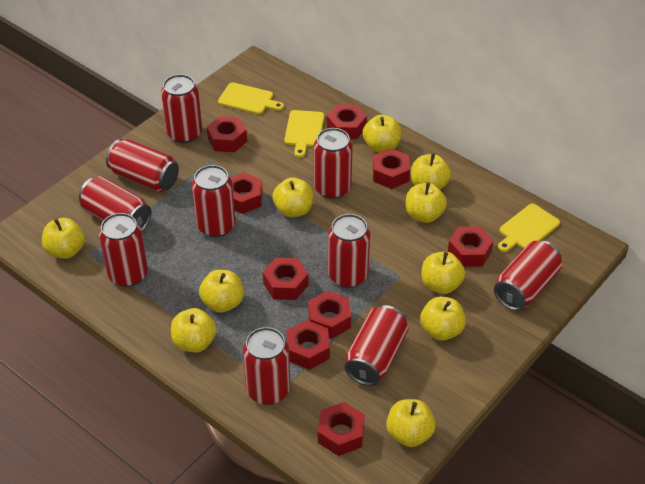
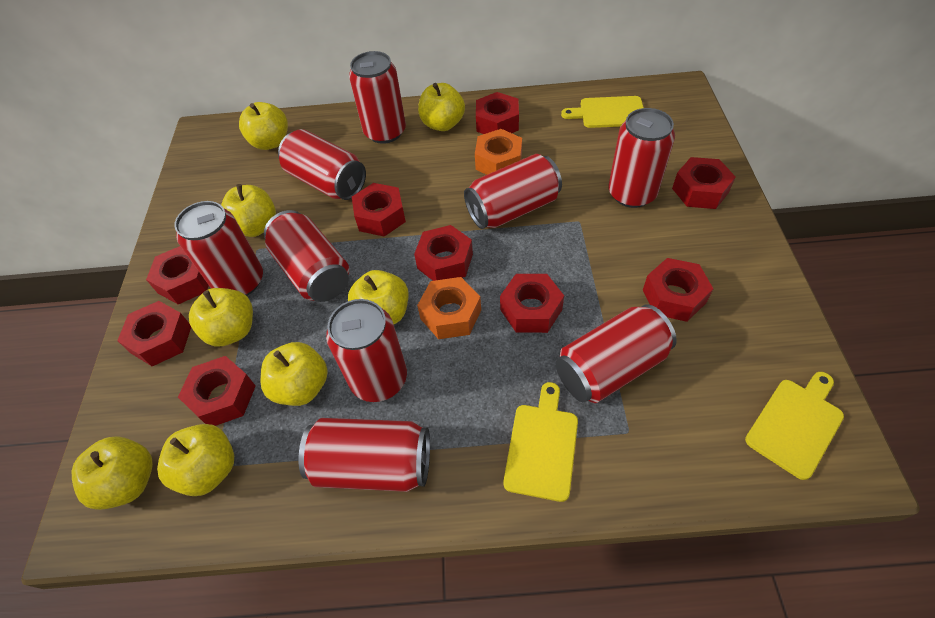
orange nut: 0 -> 2
red can: 10 -> 9
yellow apple: 10 -> 8

